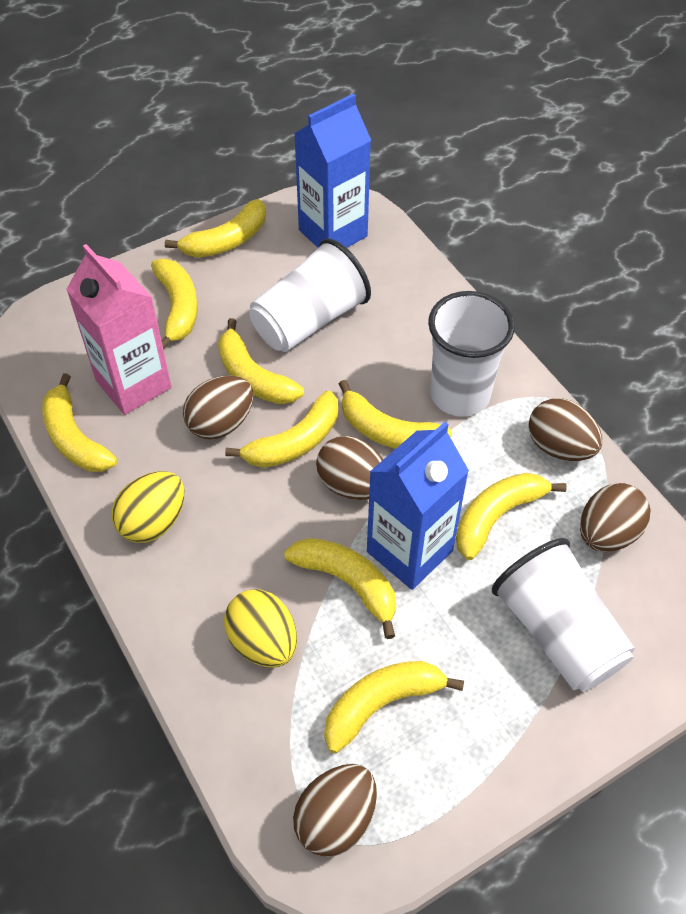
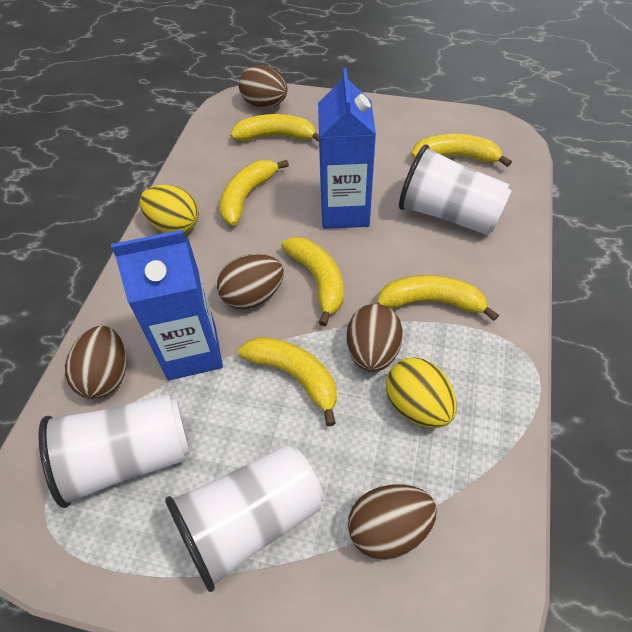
pink carton: 1 -> 0
yellow banana: 9 -> 6

